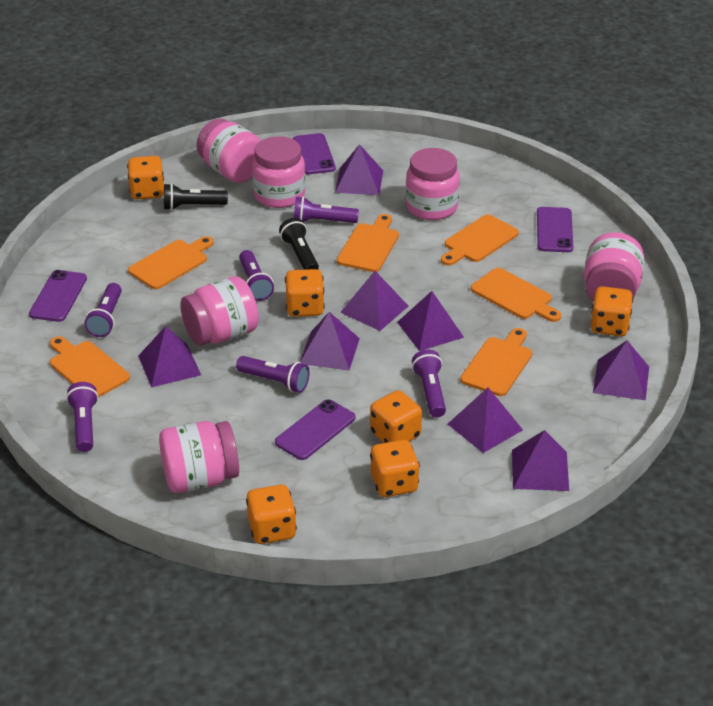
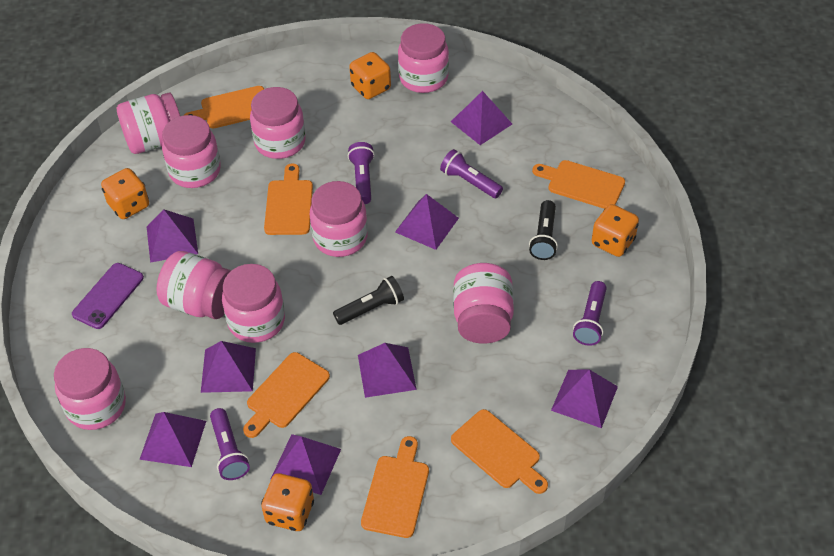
orange dice: 6 -> 4
pink jar: 6 -> 9
purple flashlight: 6 -> 4
purple phone: 4 -> 1

